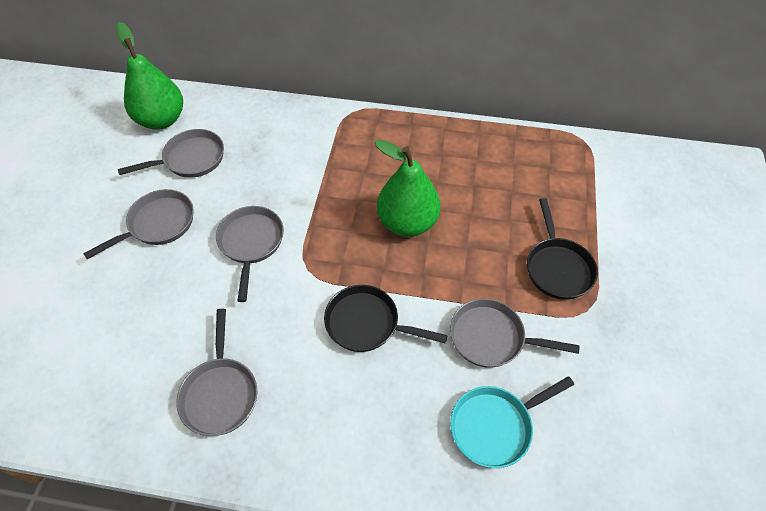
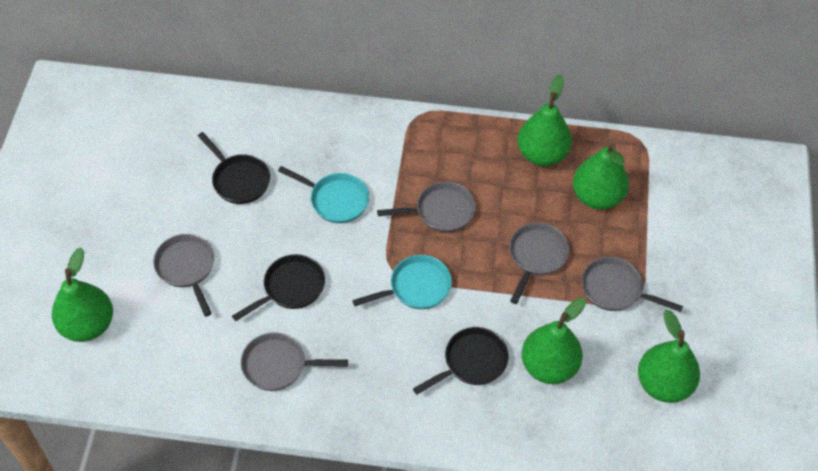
black pan: 2 -> 3
green pear: 2 -> 5
turquoise pan: 1 -> 2

